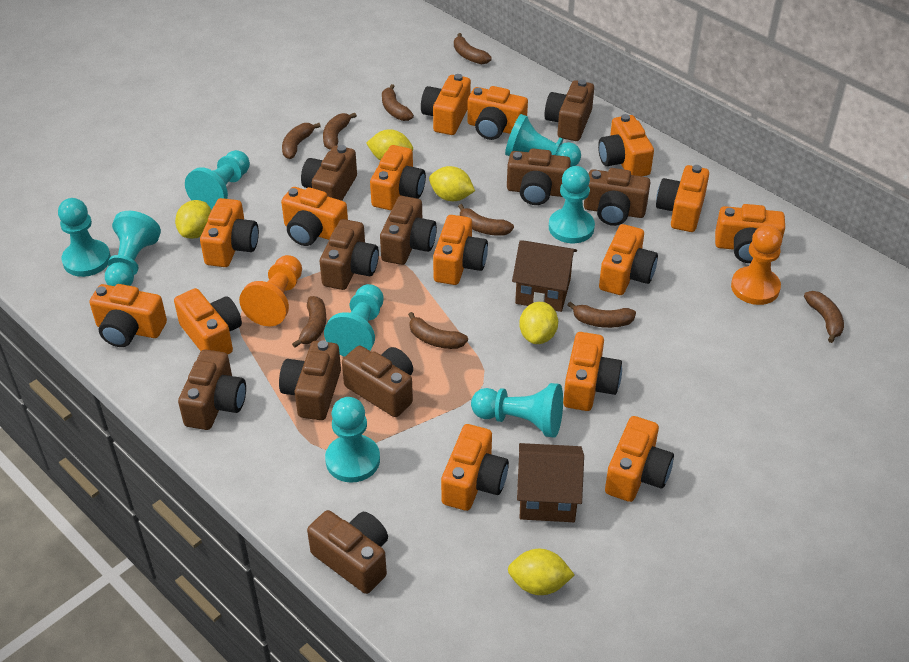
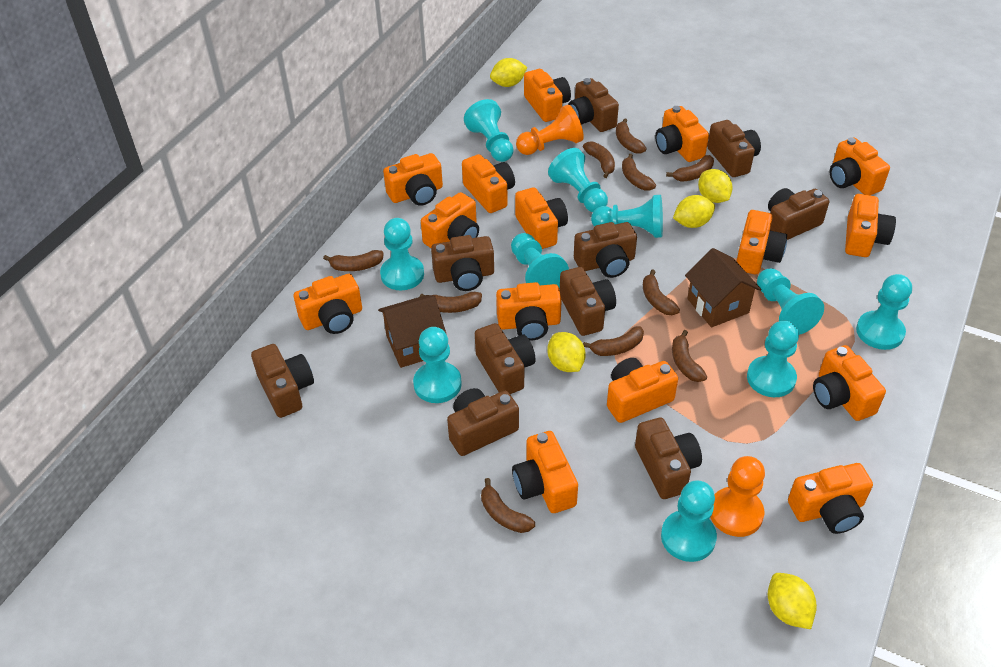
brown banana: 9 -> 10
turquoise pawn: 8 -> 10

